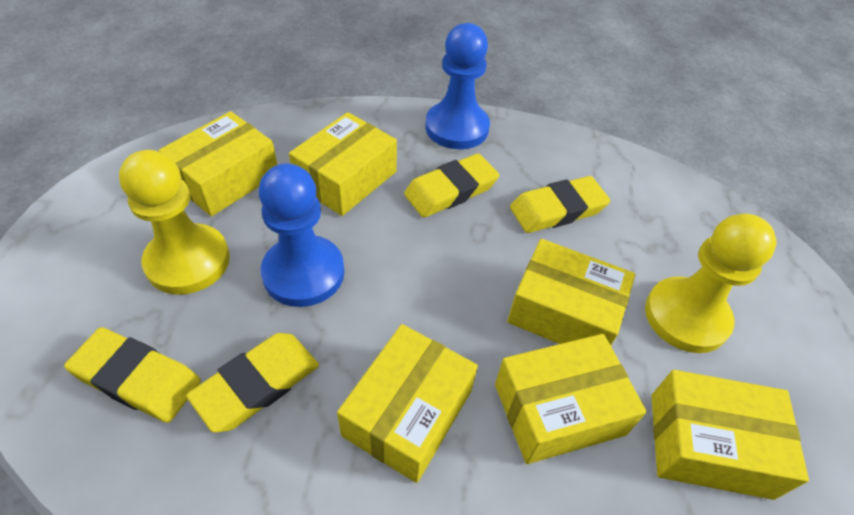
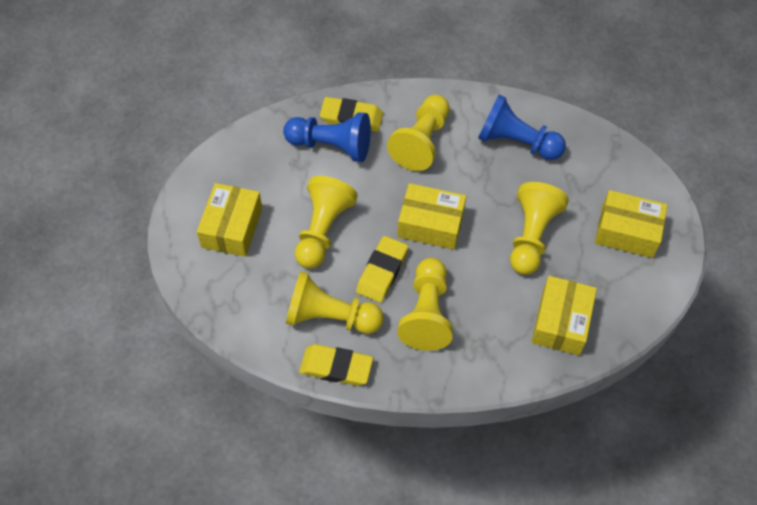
yellow box: 6 -> 4
yellow eraser: 4 -> 3
yellow pawn: 2 -> 5

